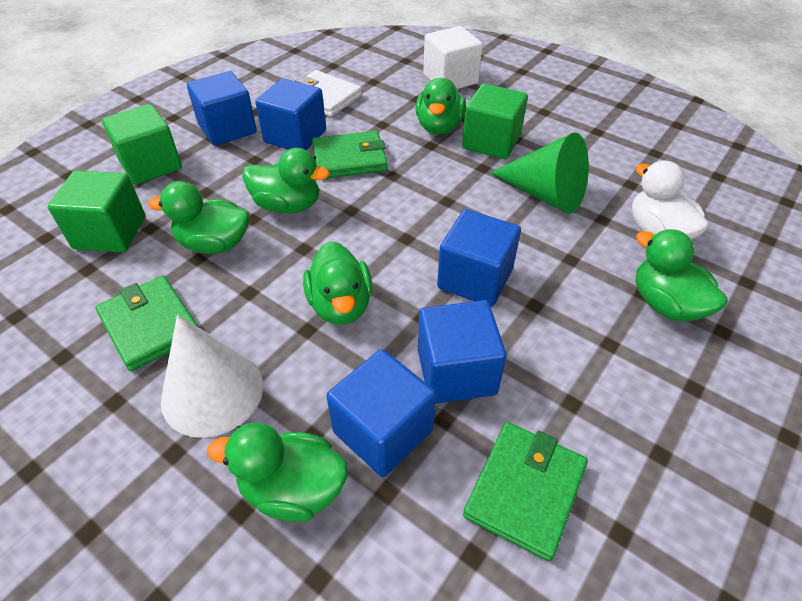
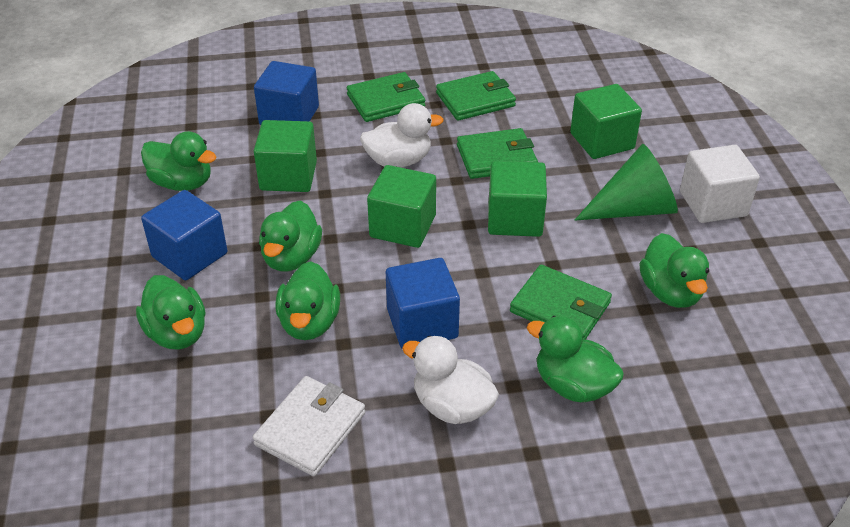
blue cube: 5 -> 3
green cube: 3 -> 4
green wallet: 3 -> 4
white cone: 1 -> 0
white duck: 1 -> 2

